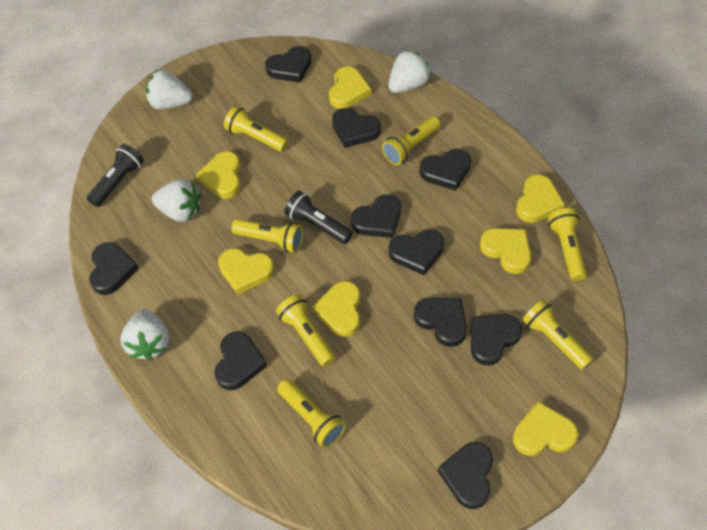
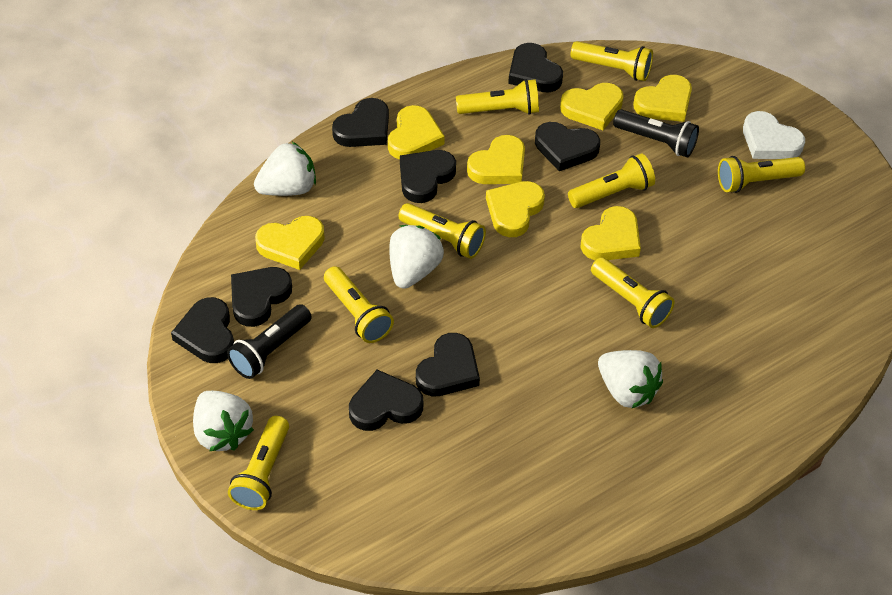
black heart: 10 -> 8
white heart: 0 -> 1
yellow flashlight: 7 -> 8

